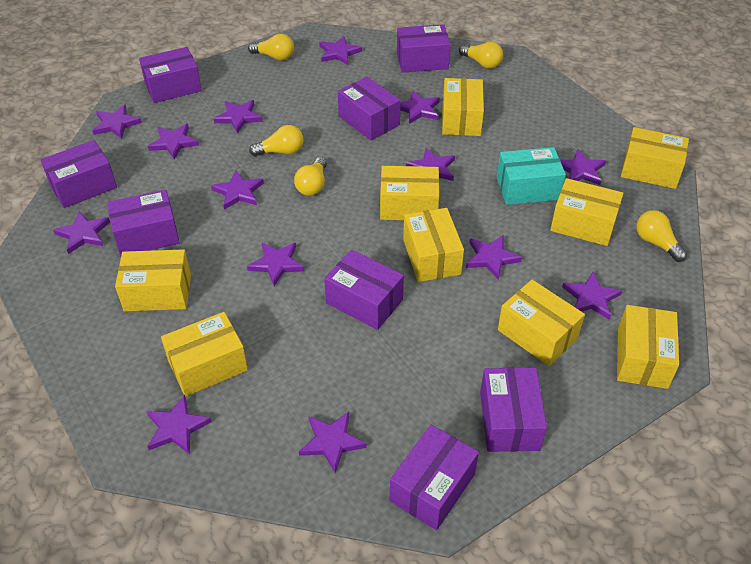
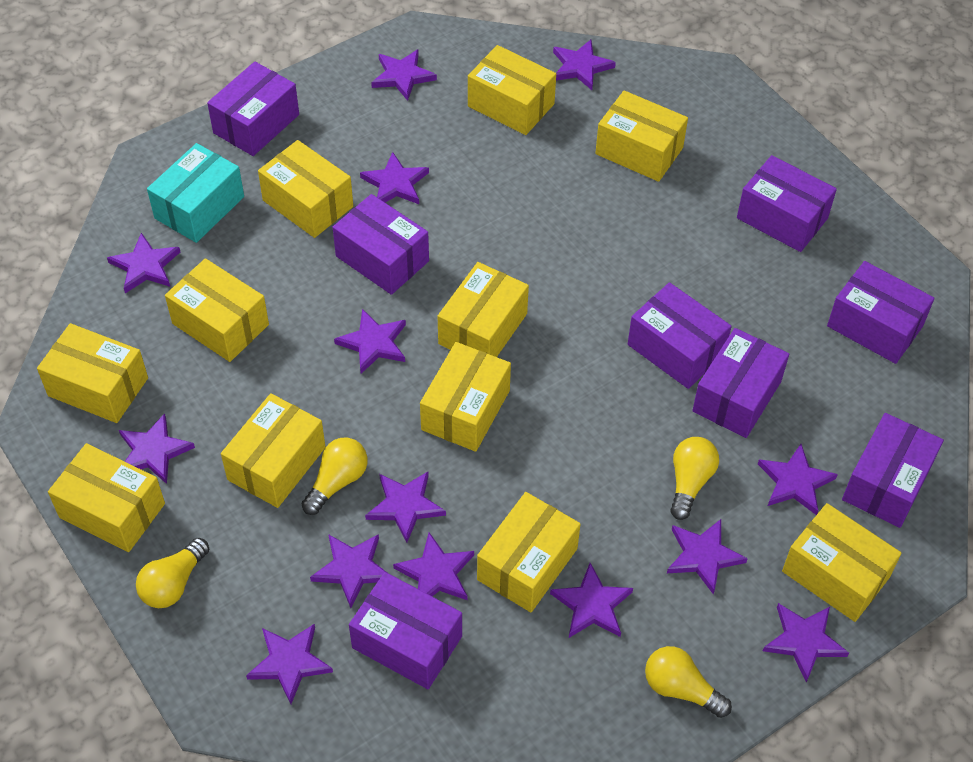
yellow box: 9 -> 11
yellow light bulb: 5 -> 4

